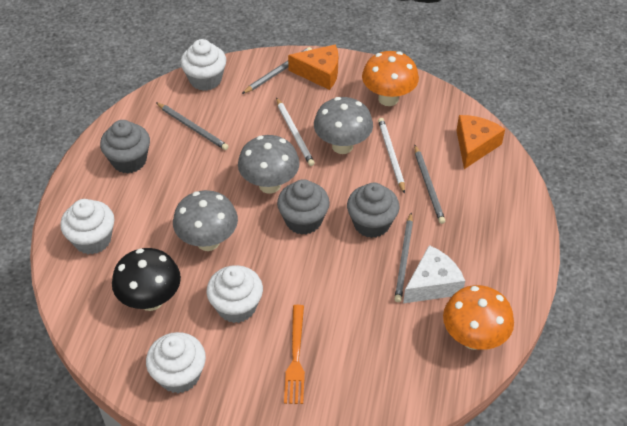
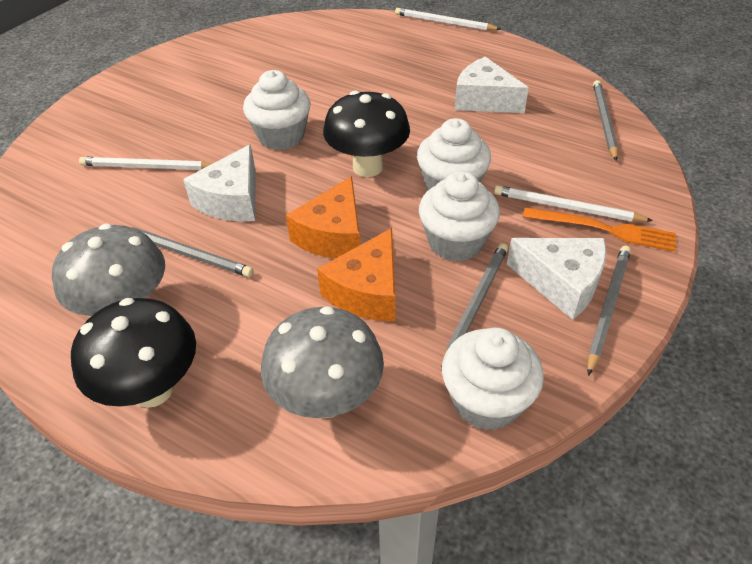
black mushroom: 1 -> 2
grey cupcake: 3 -> 0
grey mushroom: 3 -> 2
orange mushroom: 2 -> 0
white cheese: 1 -> 3
white pencil: 2 -> 3

